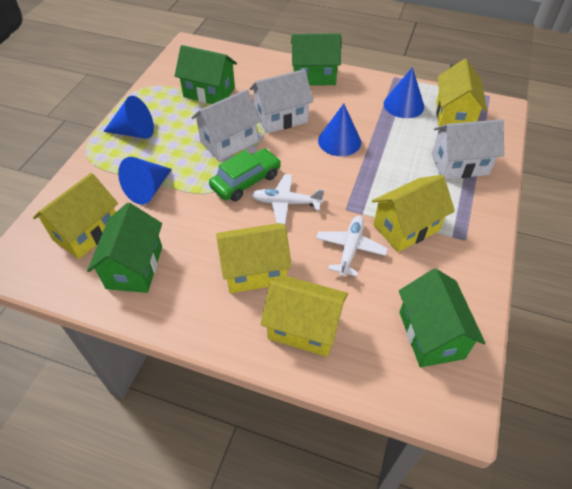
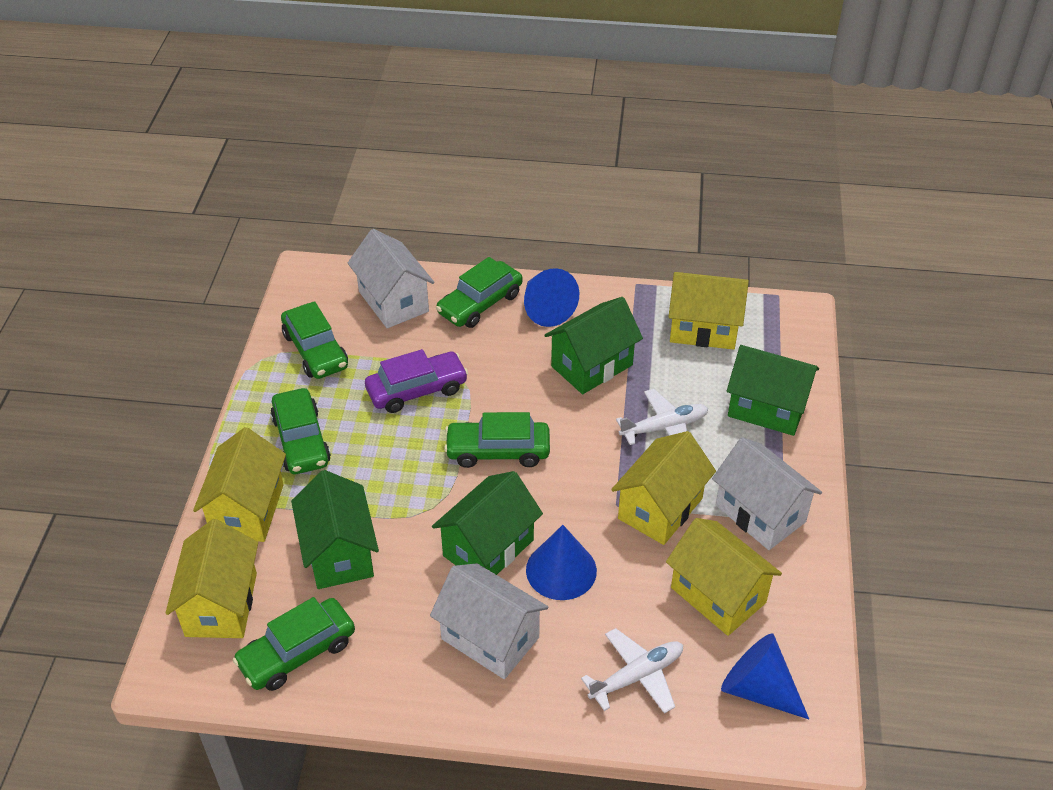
blue cone: 4 -> 3
green car: 1 -> 5
purple car: 0 -> 1

